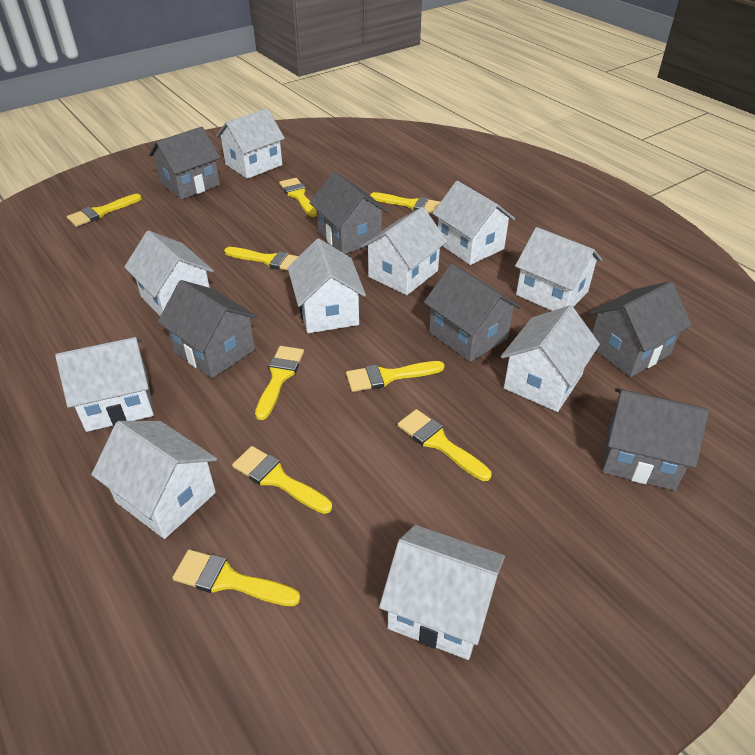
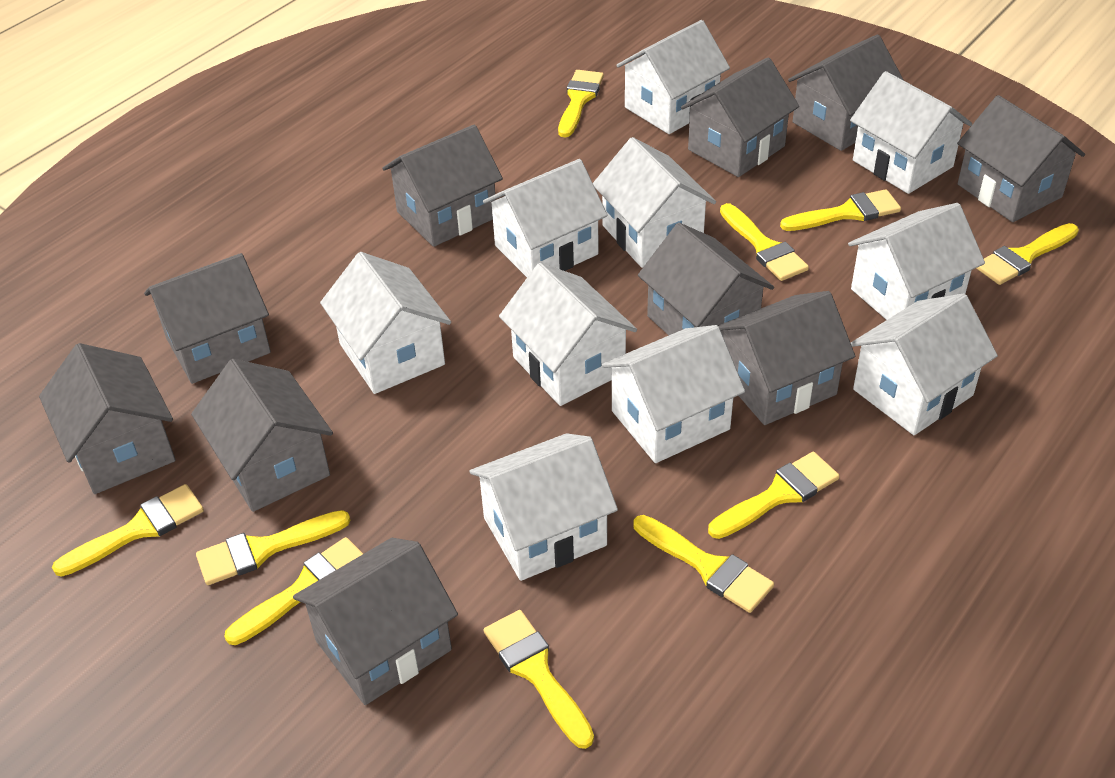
grey house: 6 -> 10
yellow brush: 9 -> 10

